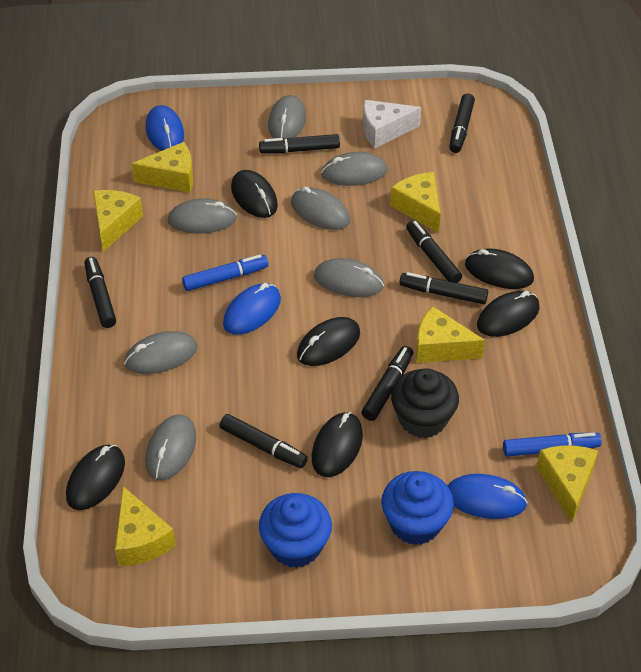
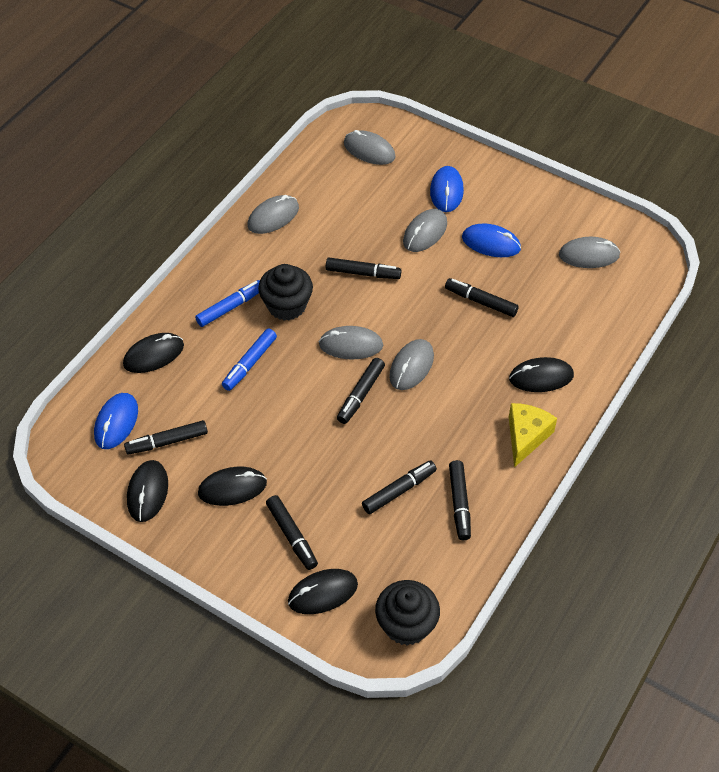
black cupcake: 1 -> 2
black mouse: 6 -> 5
blue cupcake: 2 -> 0
grey mouse: 7 -> 6
white cheese: 1 -> 0
yellow cheese: 6 -> 1

